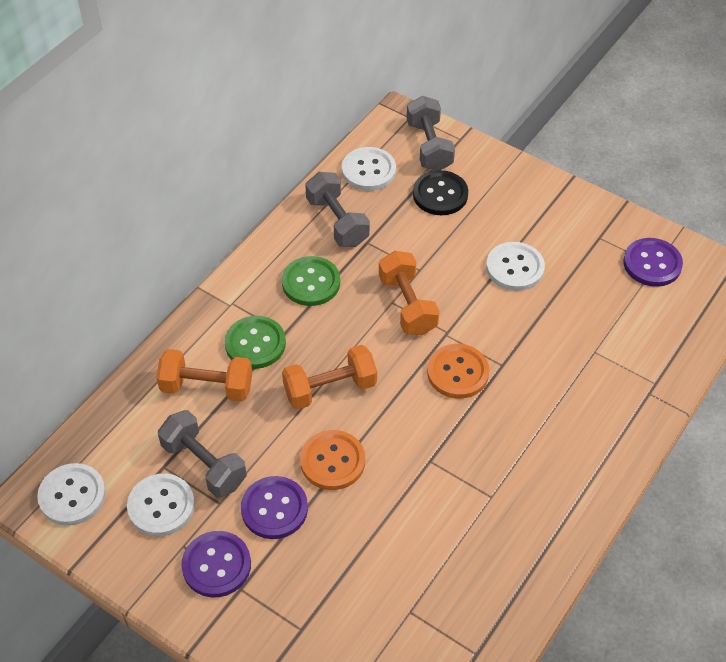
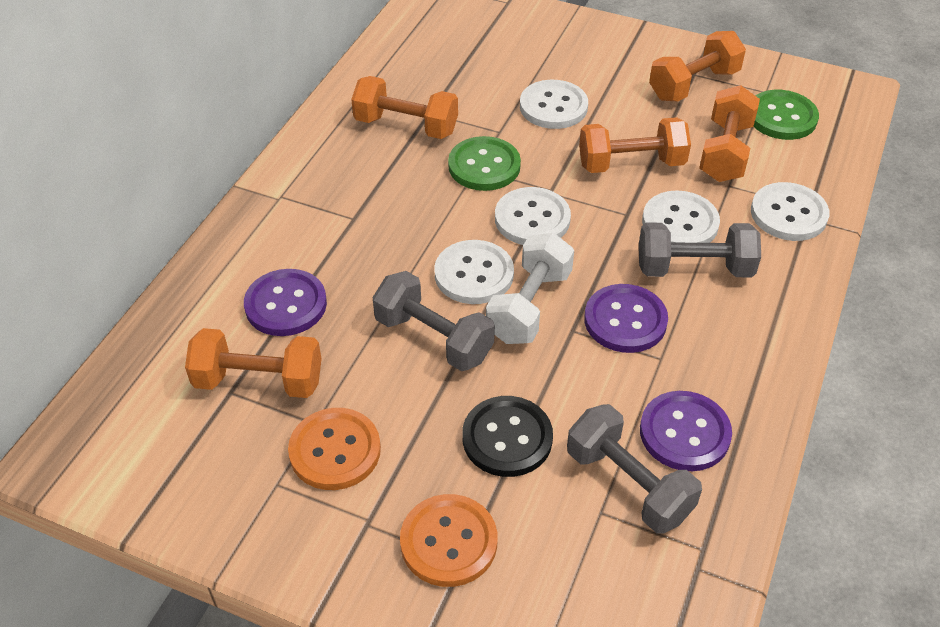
orange dumbbell: 3 -> 5
white button: 4 -> 5
white dumbbell: 0 -> 1

